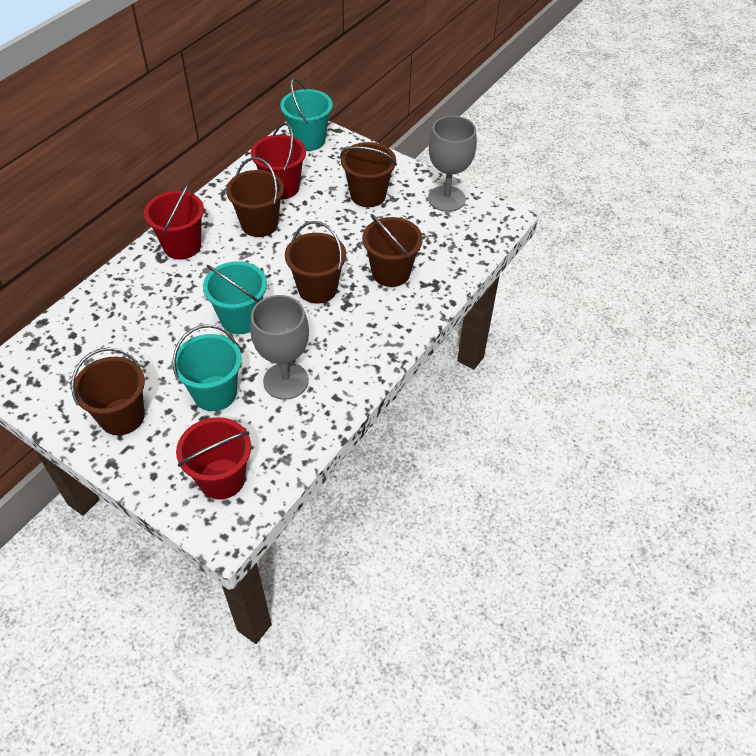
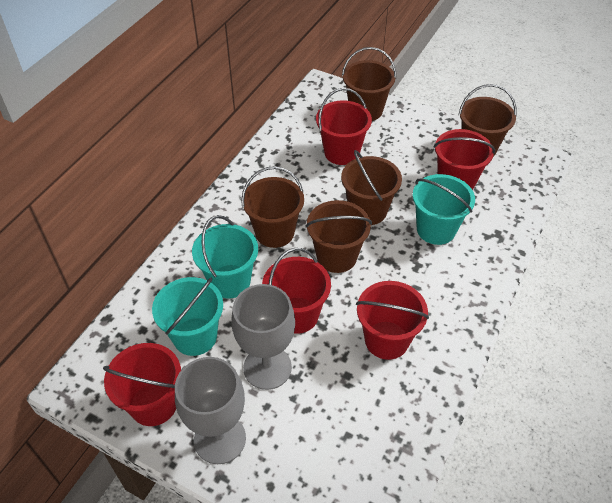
red bucket: 3 -> 5

